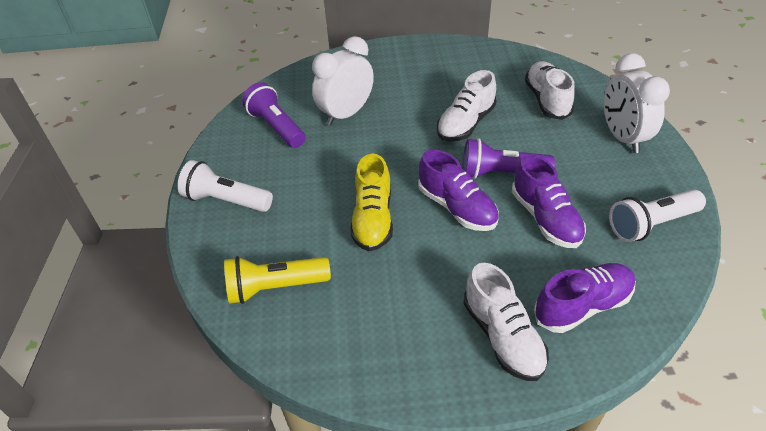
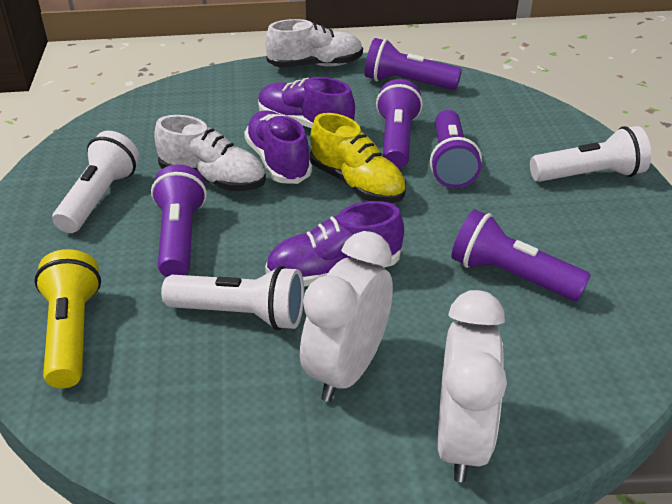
purple flashlight: 2 -> 5
white flashlight: 2 -> 3
white shoe: 3 -> 2

